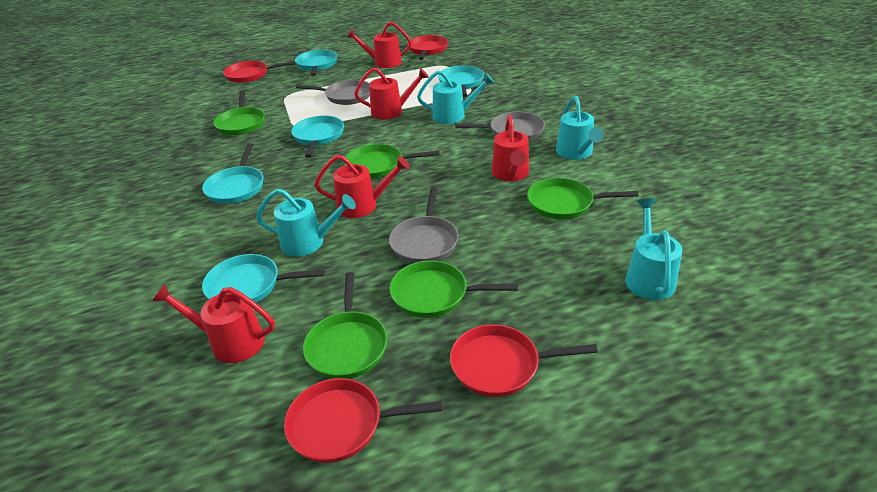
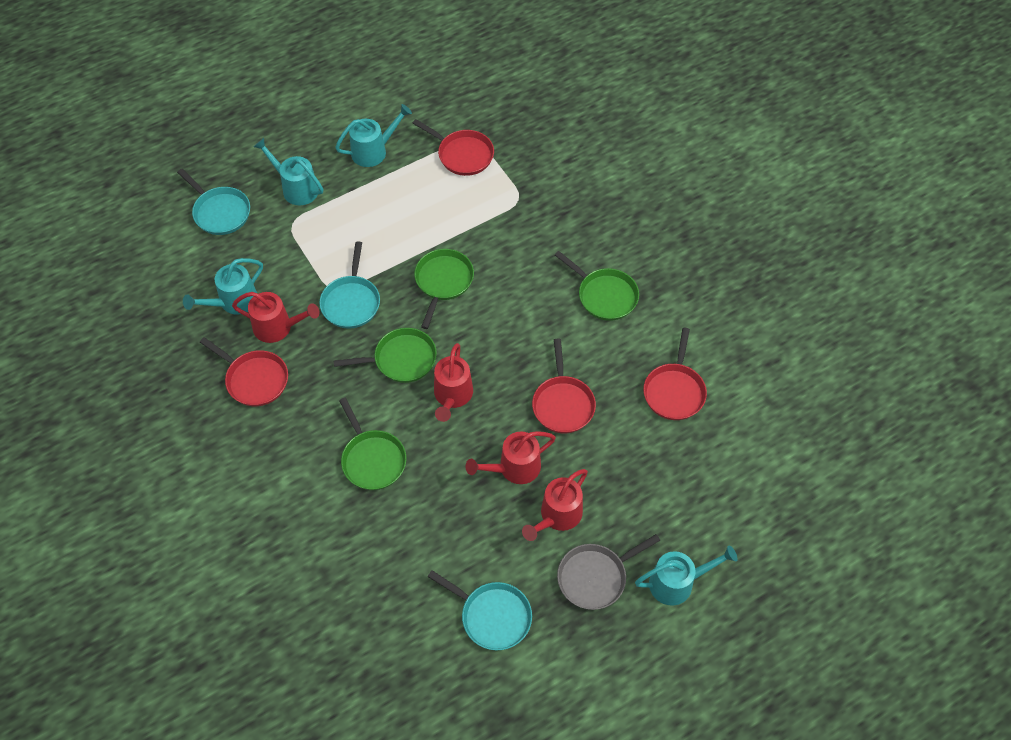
green pan: 5 -> 4
grey pan: 3 -> 1
red watering can: 5 -> 4
turquoise pan: 5 -> 3

